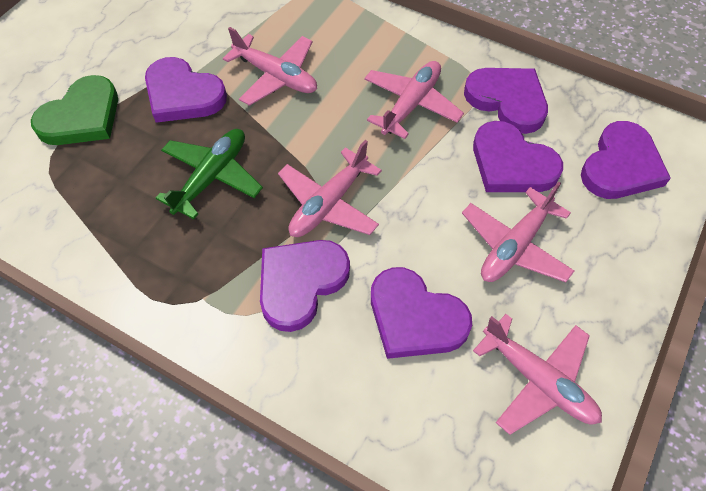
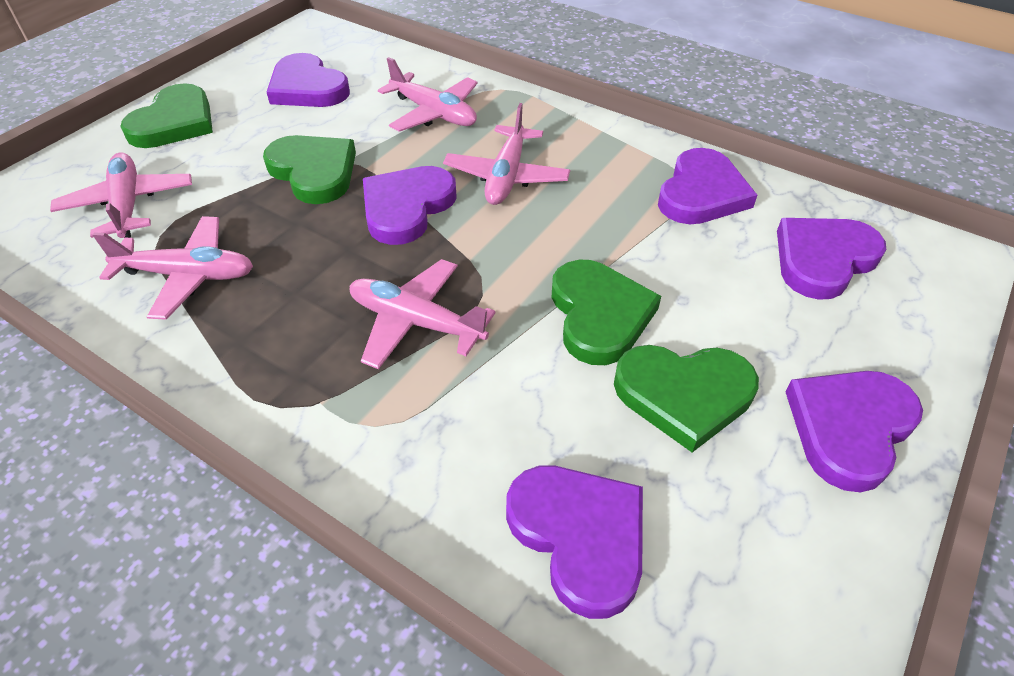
green heart: 1 -> 4
green plane: 1 -> 0

